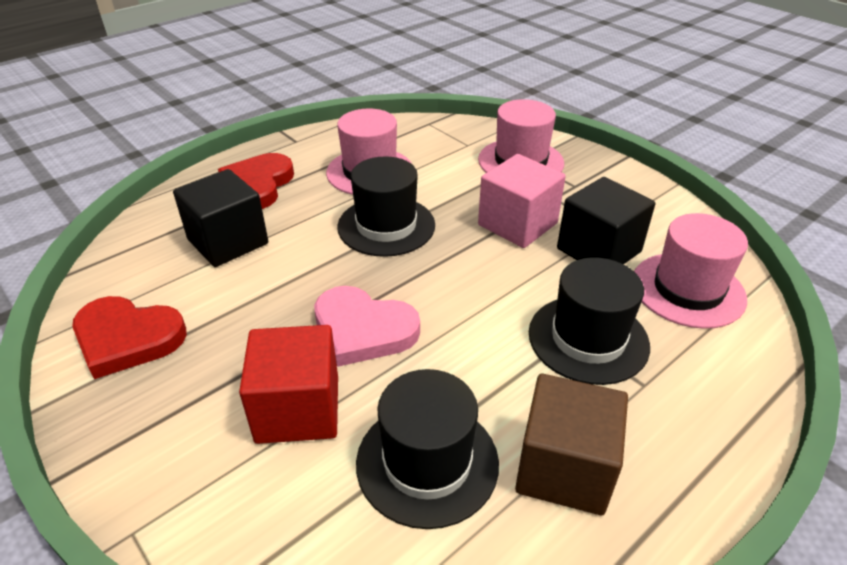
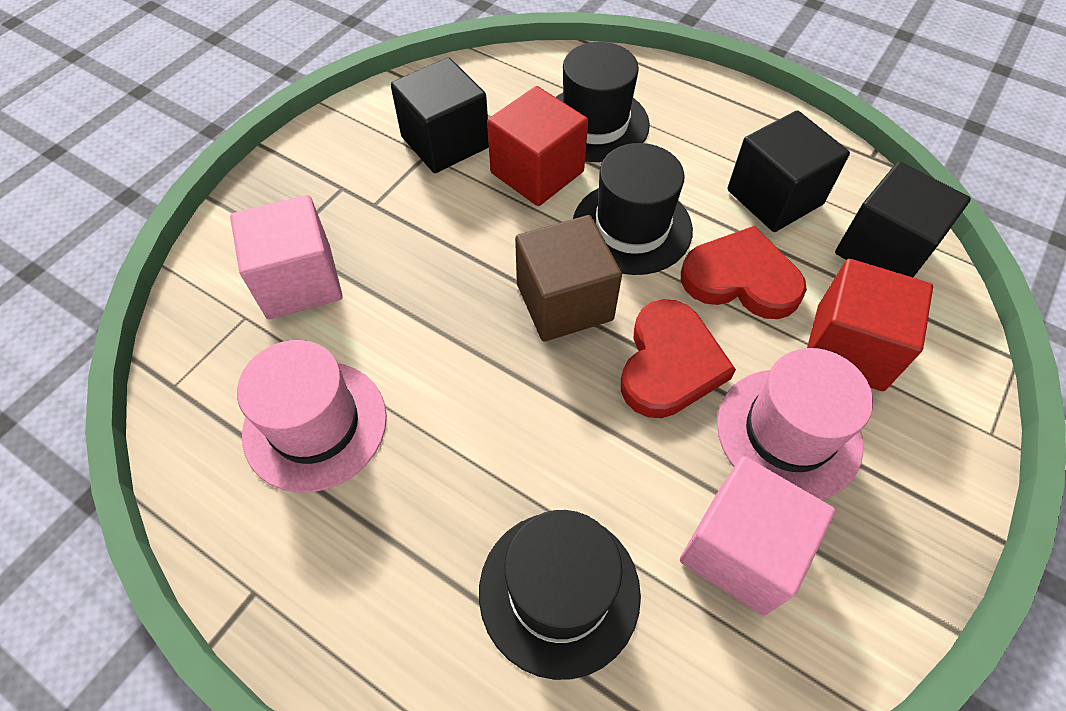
black cube: 2 -> 3
pink cube: 1 -> 2
pink hat: 3 -> 2
pink heart: 1 -> 0
red cube: 1 -> 2

